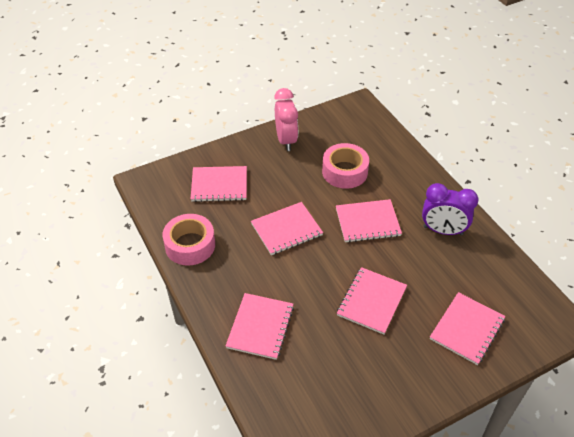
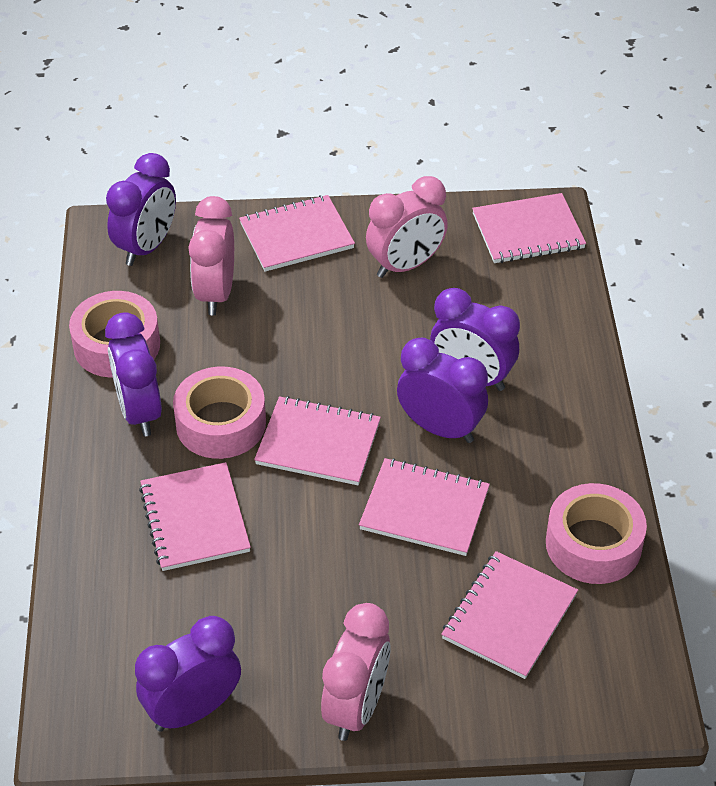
pink clock: 1 -> 3
pink tape: 2 -> 3
purple clock: 1 -> 5

